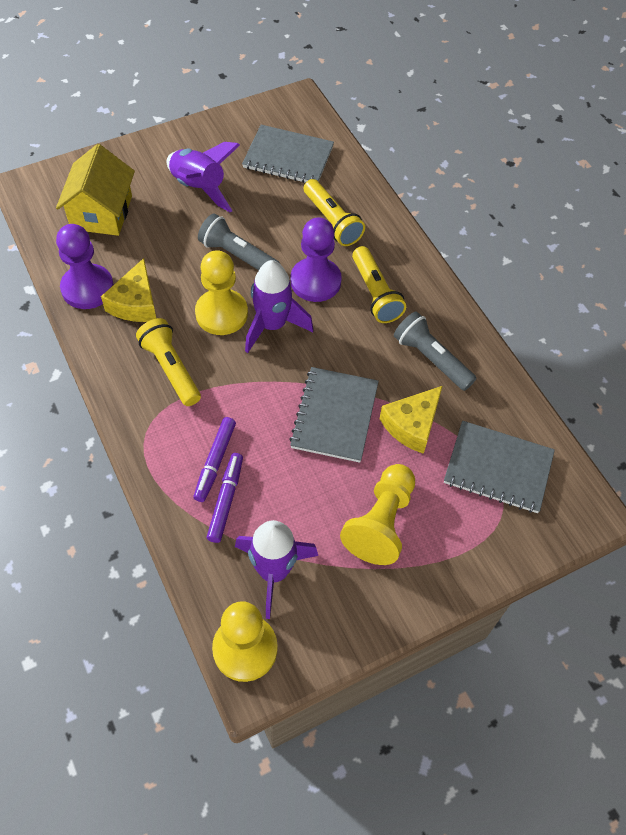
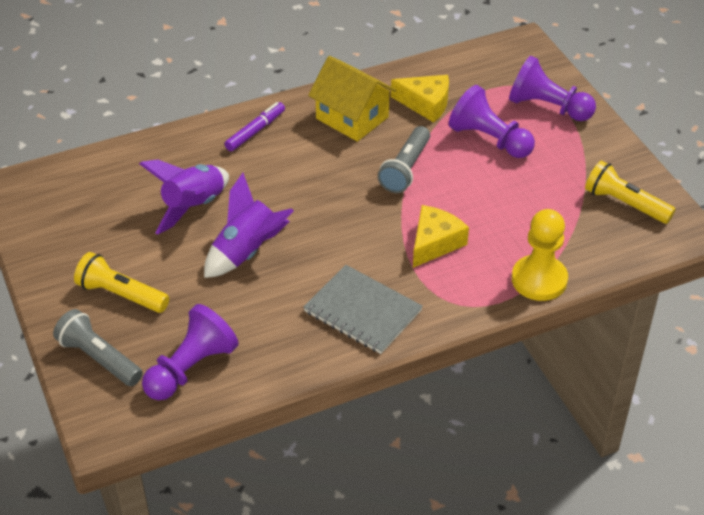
grey notebook: 3 -> 1
purple marker: 2 -> 1
purple pawn: 2 -> 3
purple rocket: 3 -> 2
yellow flashlight: 3 -> 2
yellow pawn: 3 -> 1

